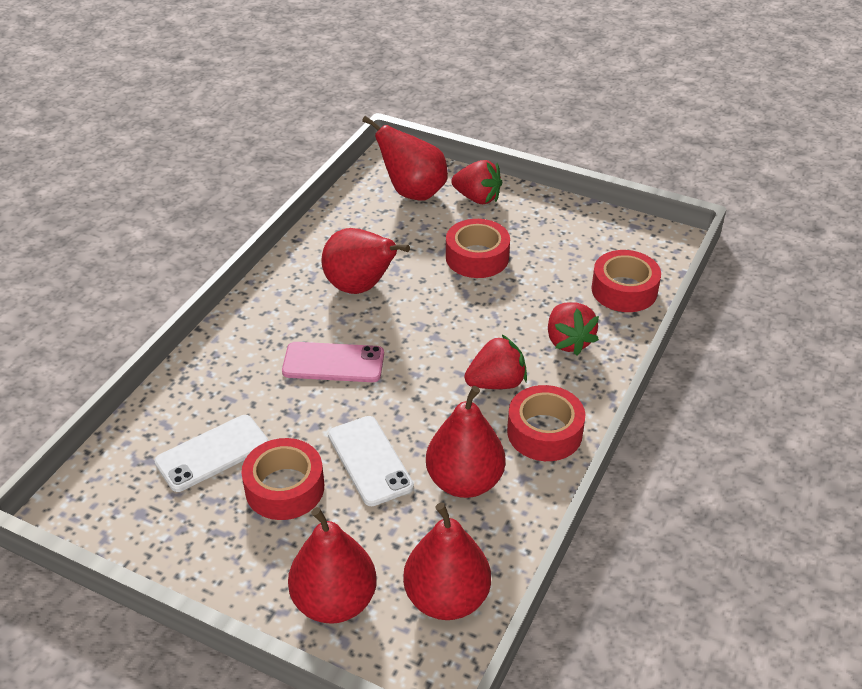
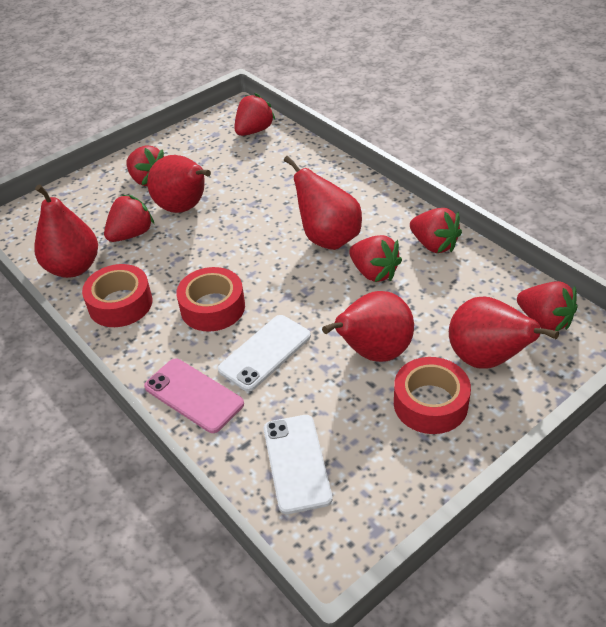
red strawberry: 3 -> 6
red tape: 4 -> 3

